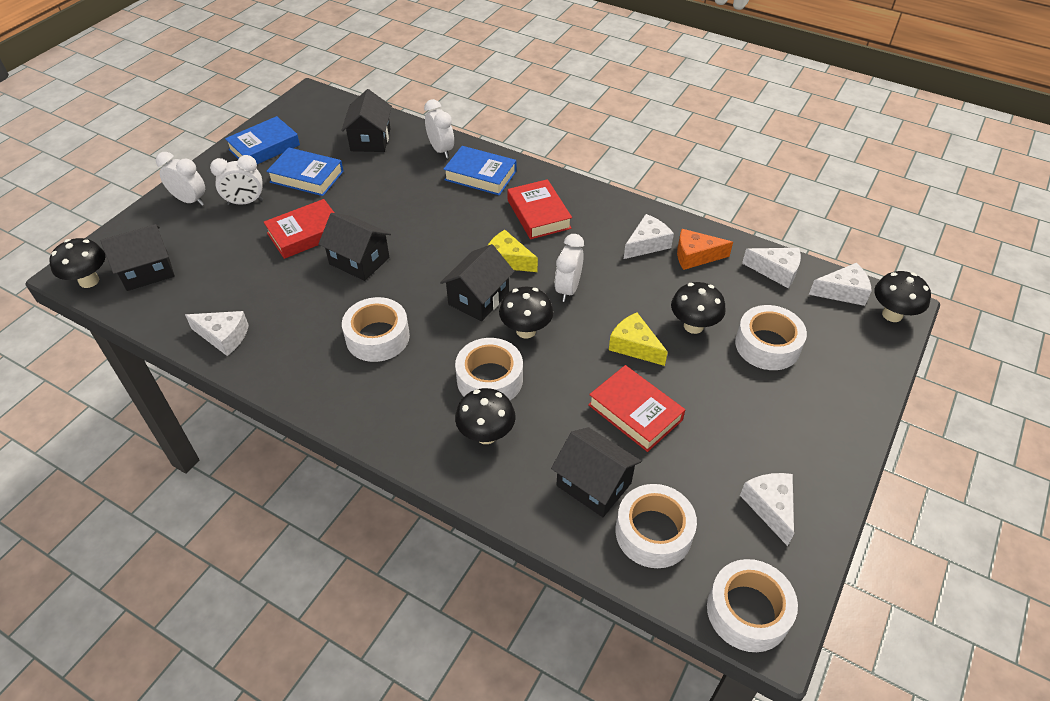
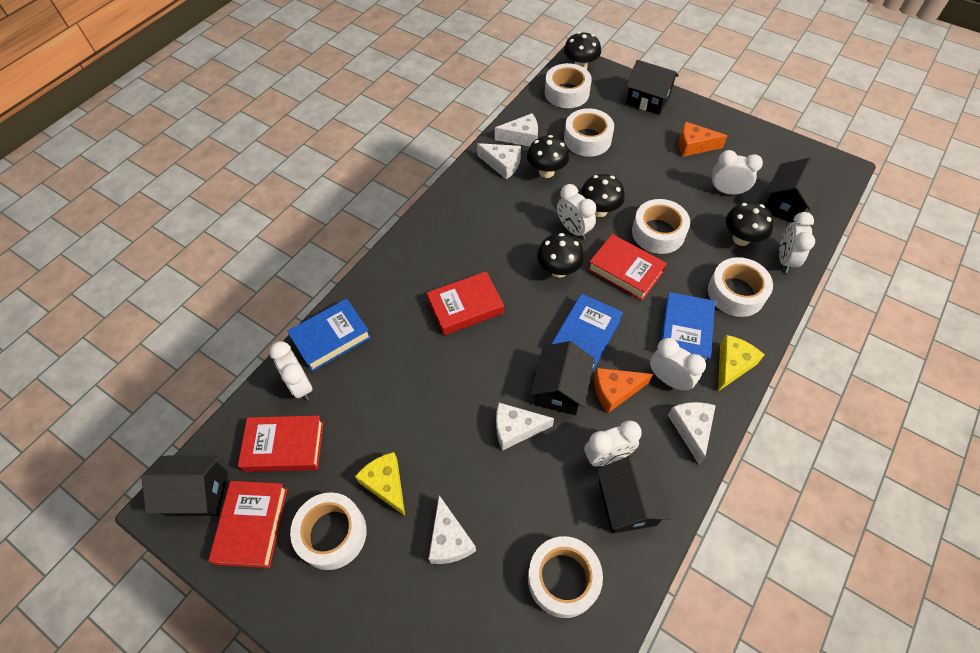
orange cheese: 1 -> 2
red book: 3 -> 4
white clock: 4 -> 6
white tape: 5 -> 6

